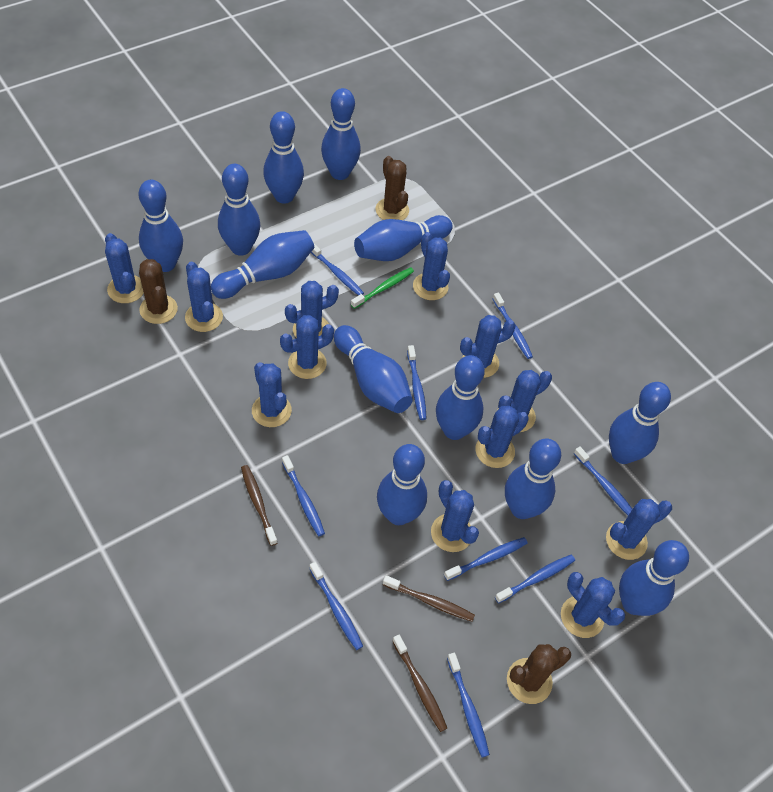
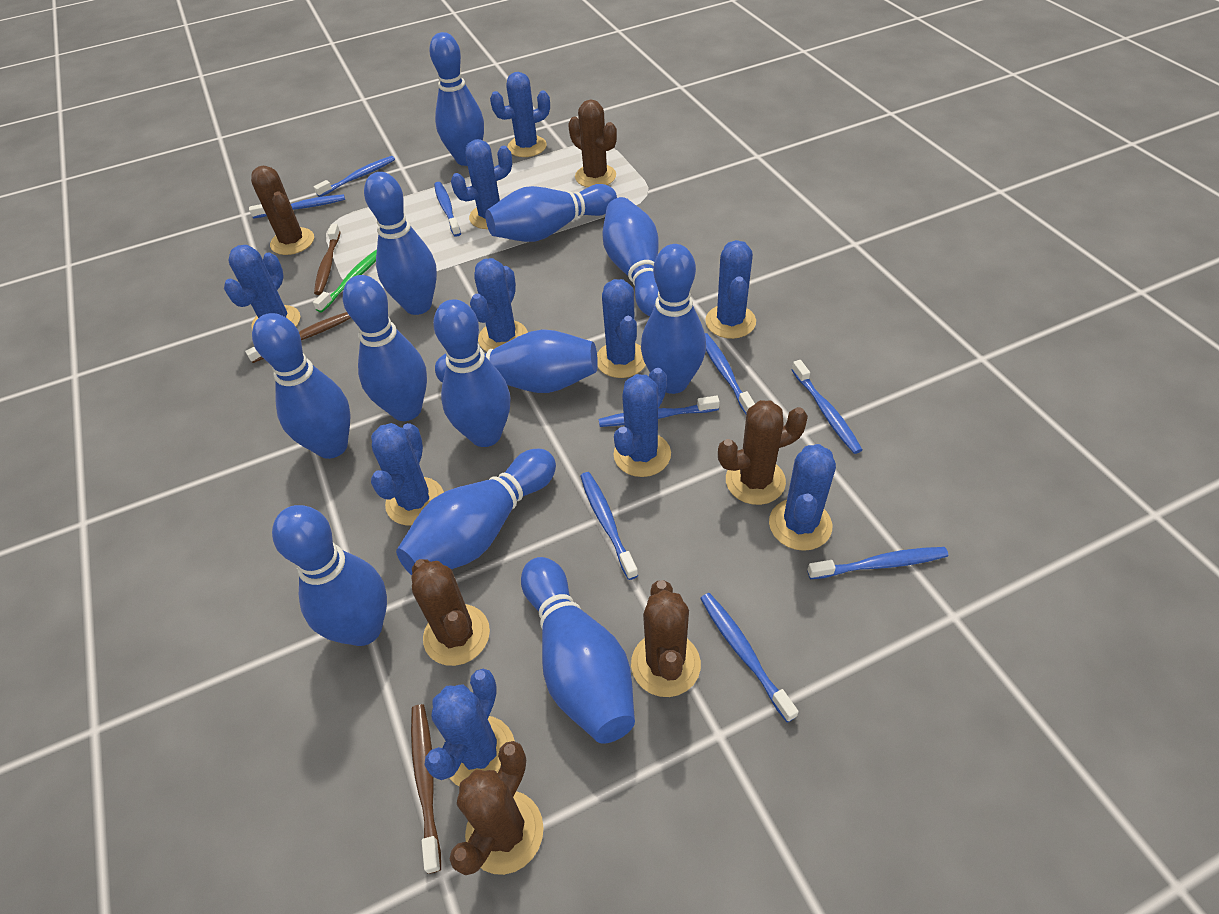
blue cactus: 12 -> 10
brown cactus: 3 -> 6

